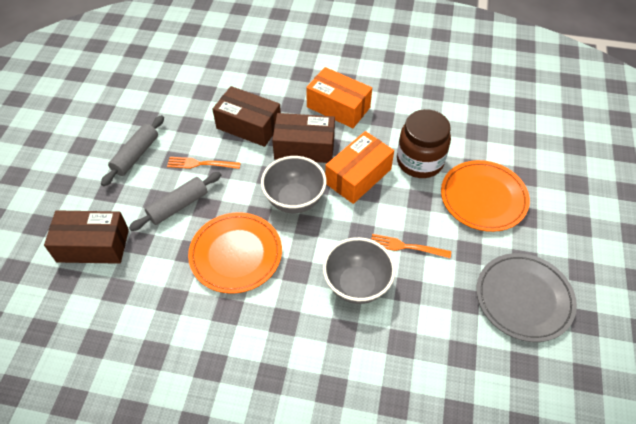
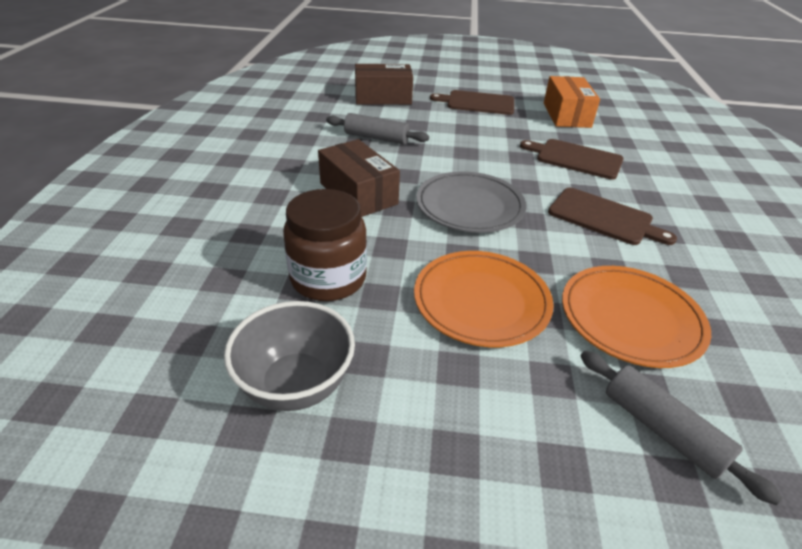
brown box: 3 -> 2
brown cutting board: 0 -> 3
grey bowl: 2 -> 1
orange box: 2 -> 1
orange fork: 2 -> 0

